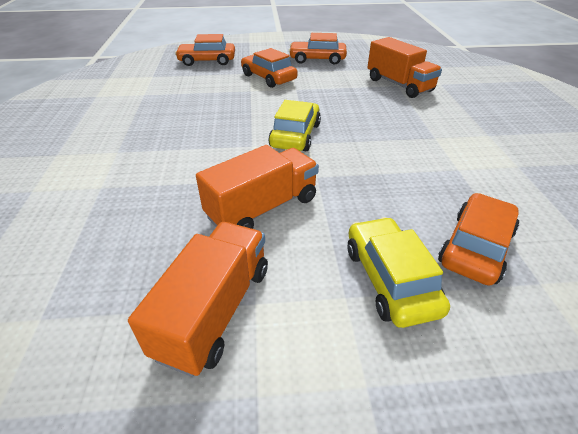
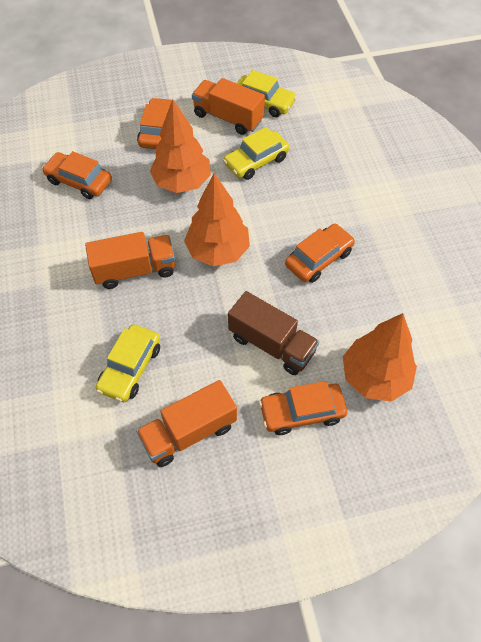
brown truck: 0 -> 1
orange tree: 0 -> 3
yellow car: 2 -> 3

